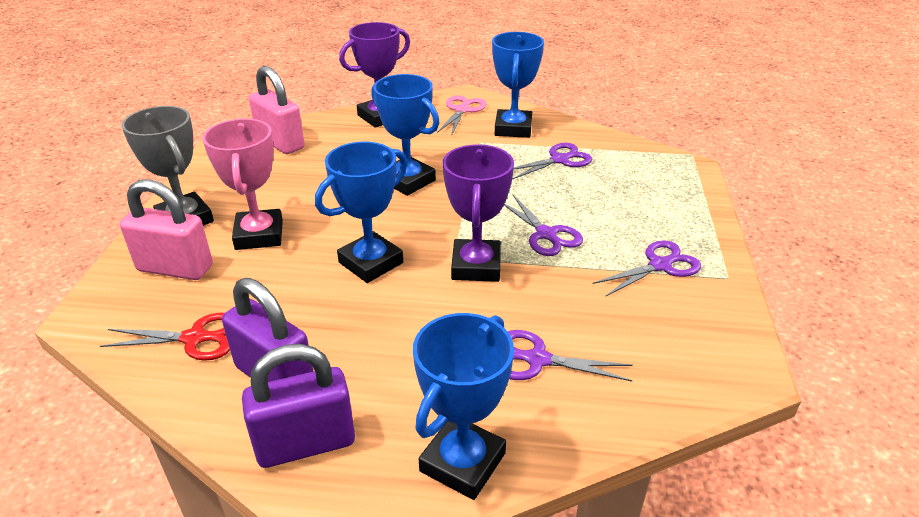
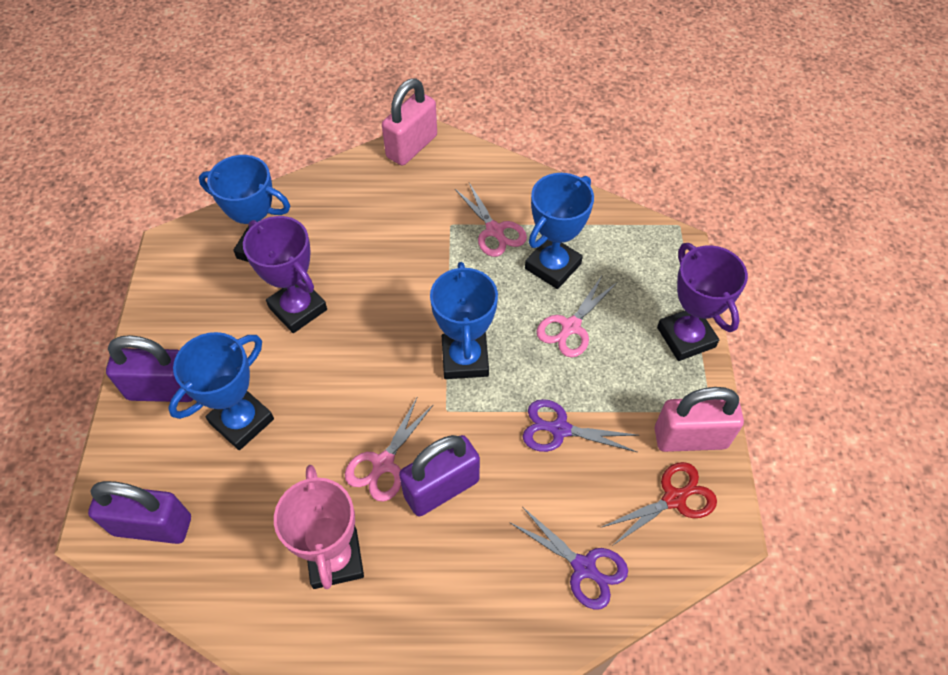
grey trophy: 1 -> 0
pink scissors: 1 -> 3
purple padlock: 2 -> 3
purple scissors: 4 -> 2

